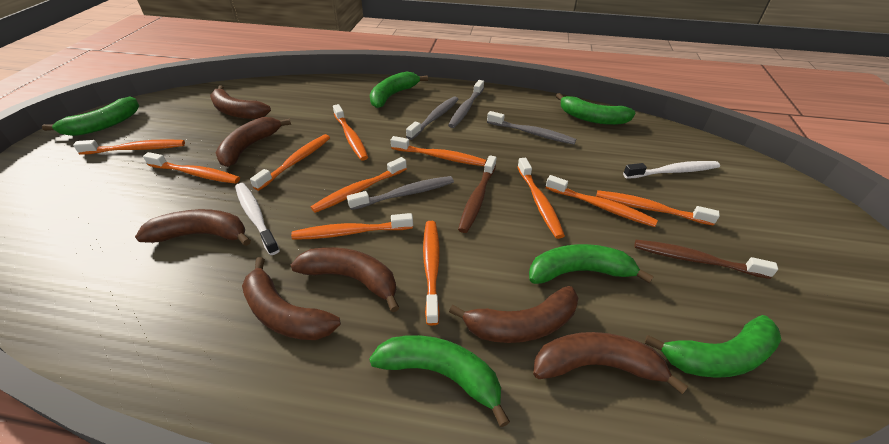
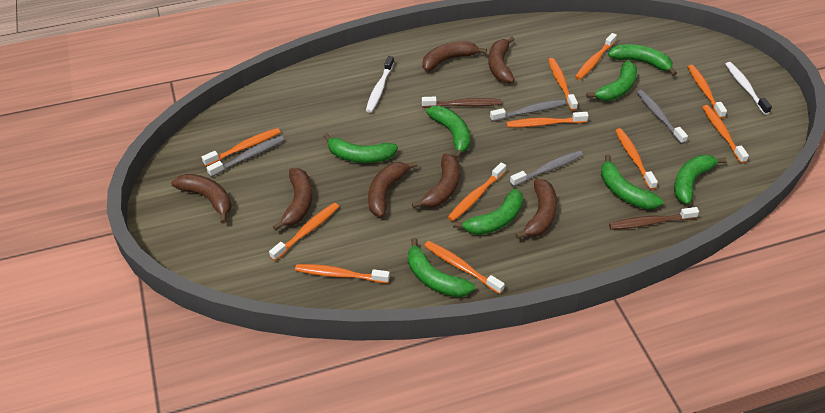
green banana: 6 -> 8

